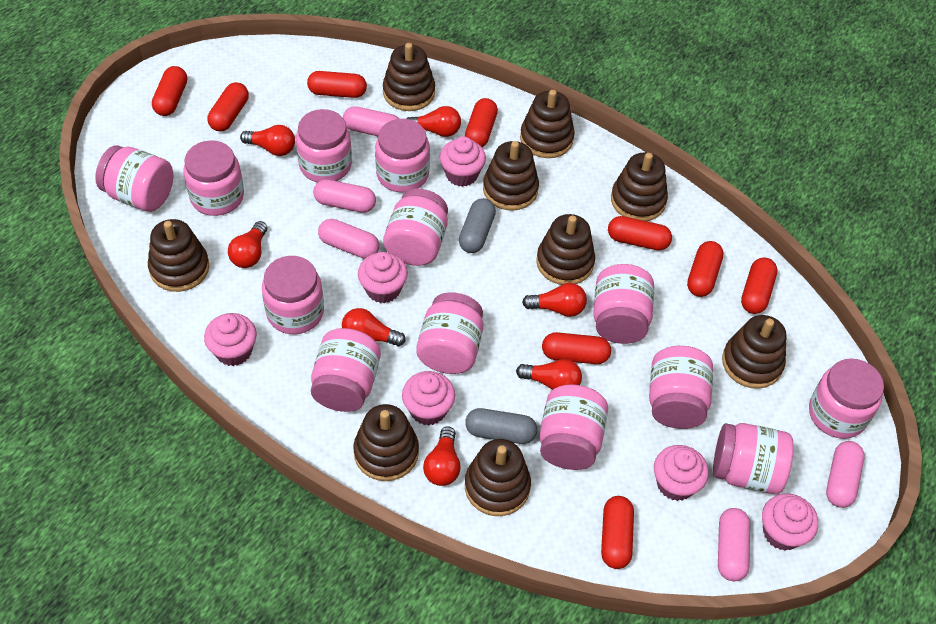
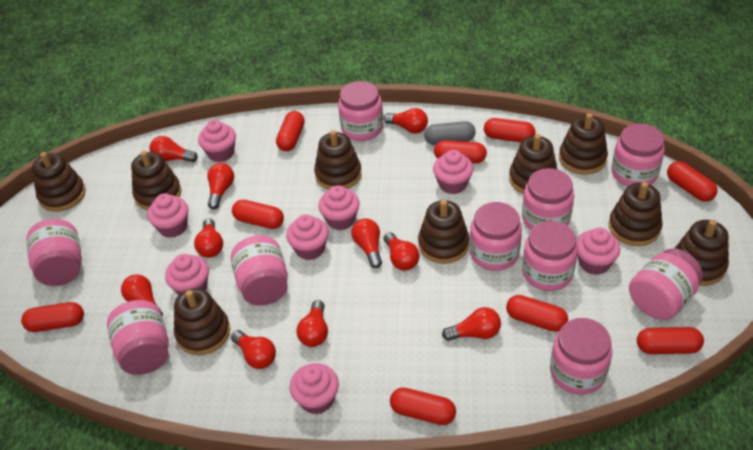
grey capsule: 2 -> 1
pink capsule: 5 -> 0
pink cupcake: 6 -> 8
pink jar: 13 -> 10
red light bulb: 7 -> 10

